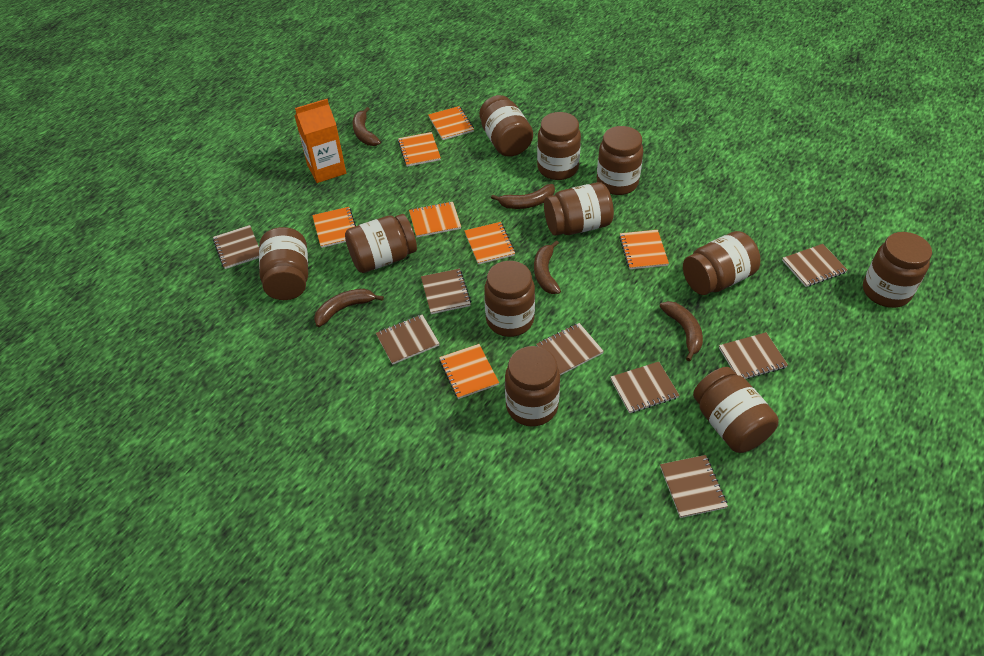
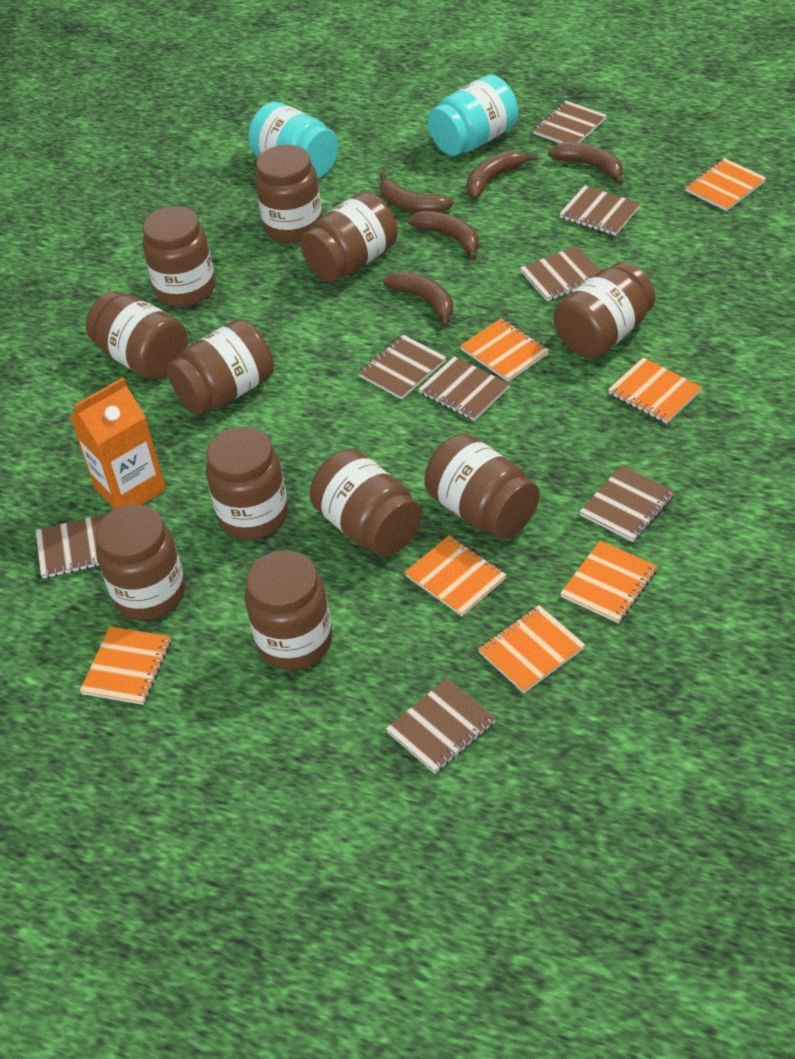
turquoise jar: 0 -> 2

